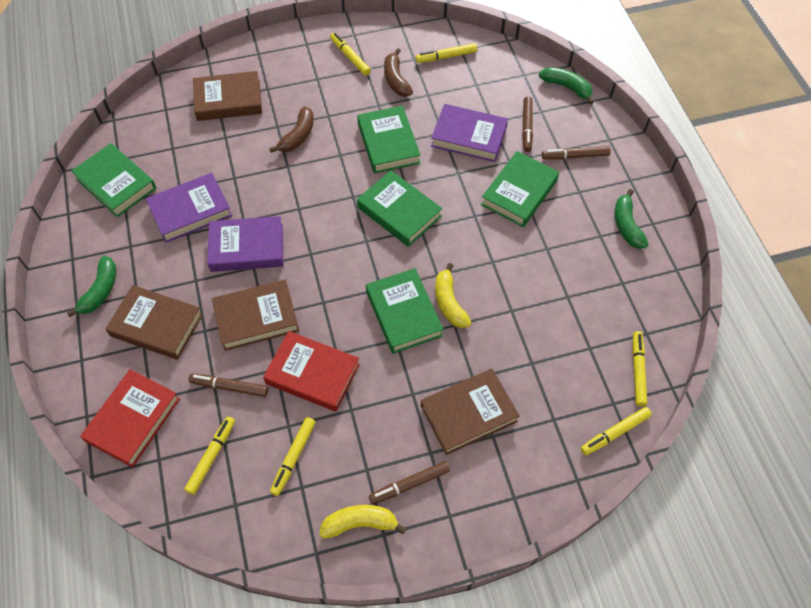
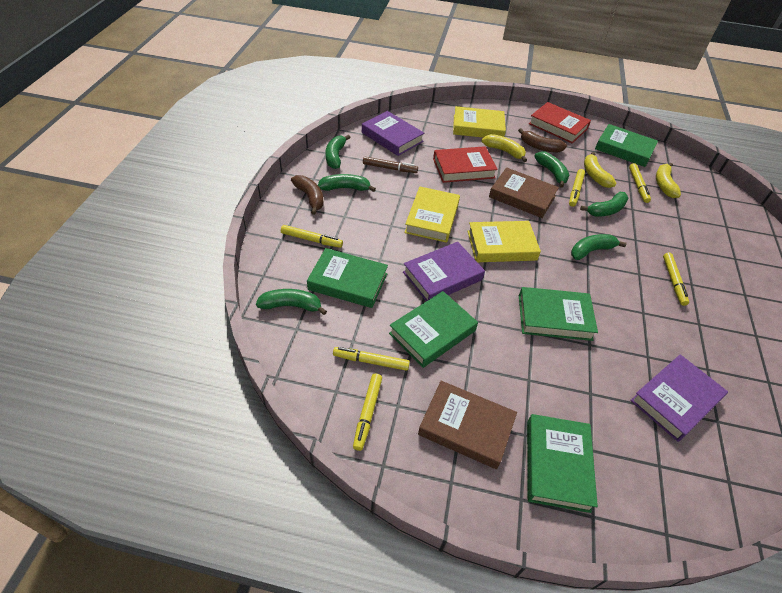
brown book: 4 -> 2
brown marker: 4 -> 1
green banana: 3 -> 6
yellow banana: 2 -> 3
yellow book: 0 -> 3

